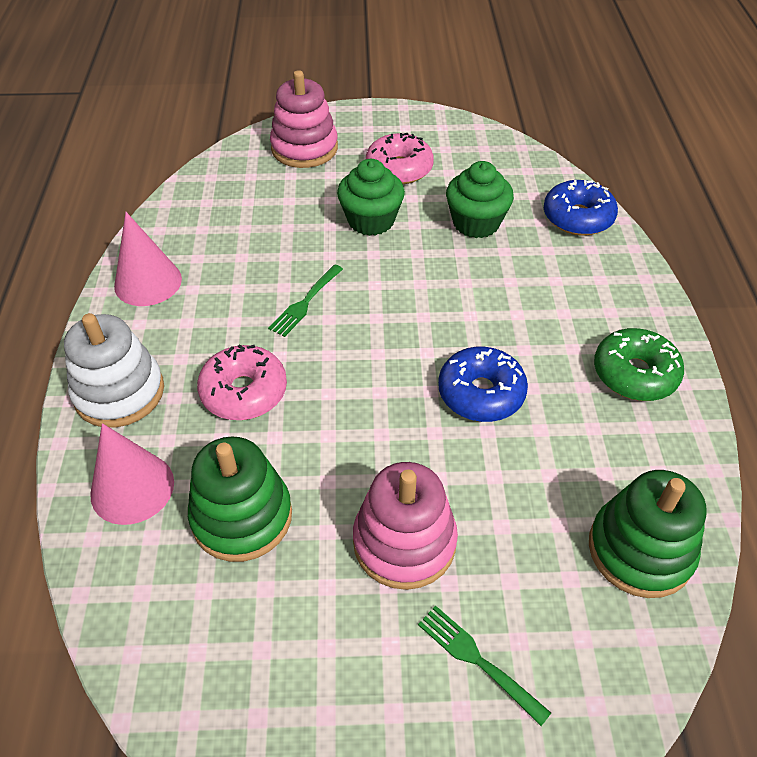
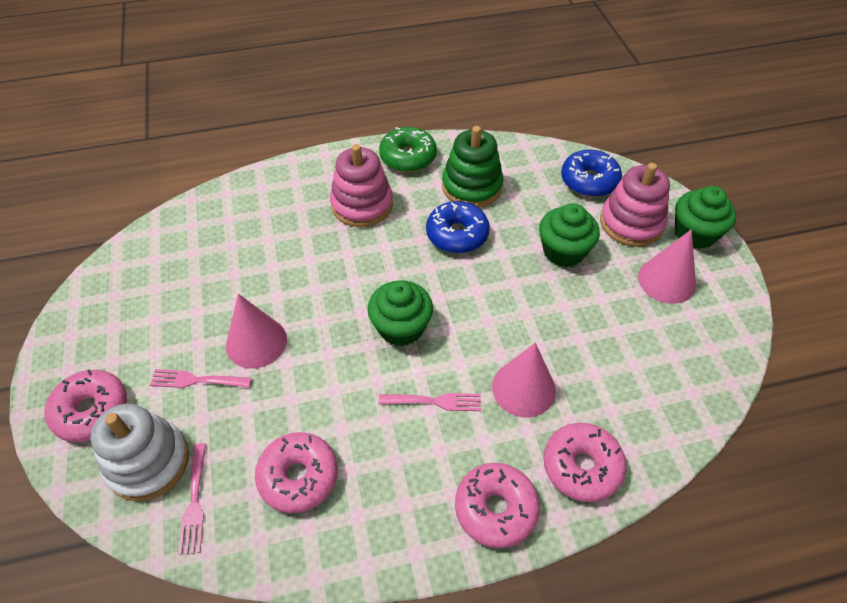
green cupcake: 2 -> 3
green fork: 2 -> 0
green stacking toy: 2 -> 1
pink cone: 2 -> 3
pink donut: 2 -> 4
pink fork: 0 -> 3

